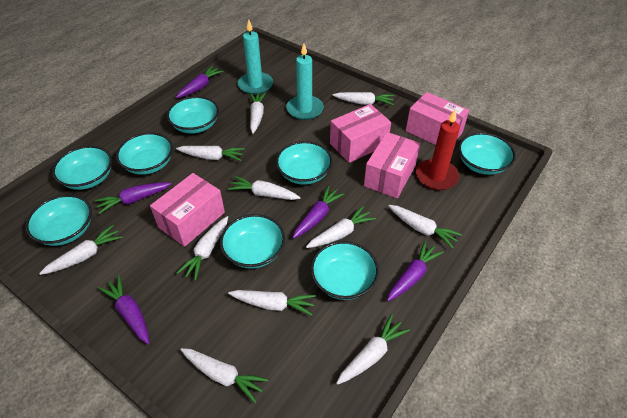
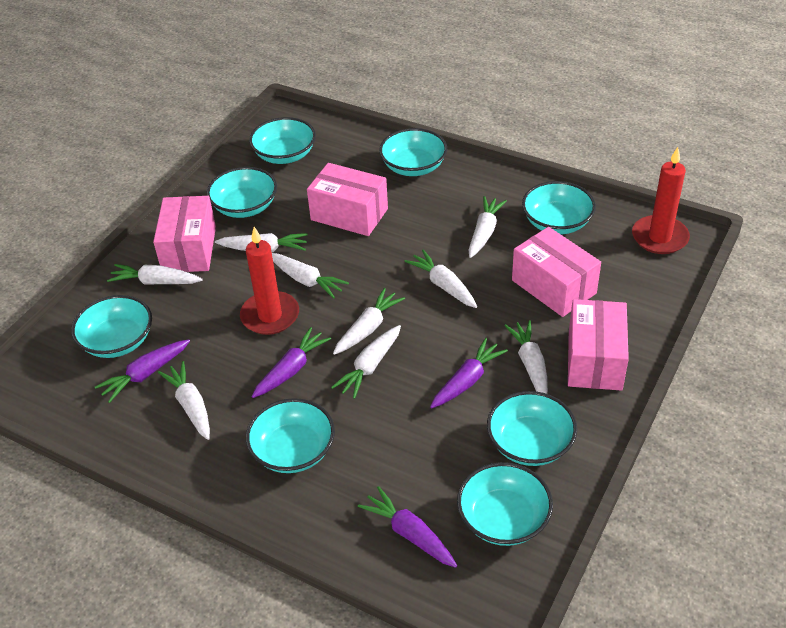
purple carrot: 5 -> 4
red candle: 1 -> 2
turquoise candle: 2 -> 0
white carrot: 11 -> 9

